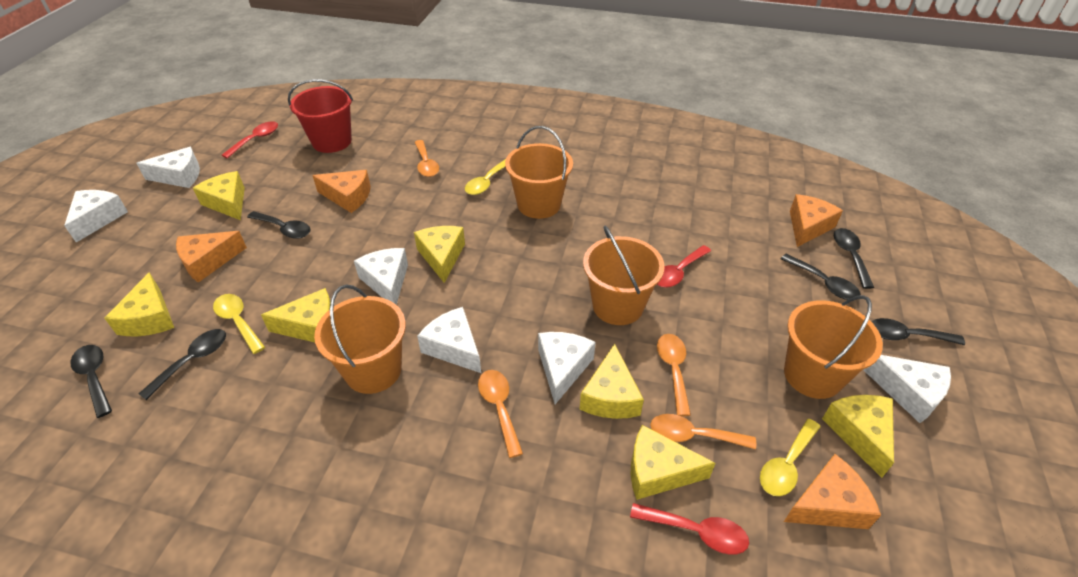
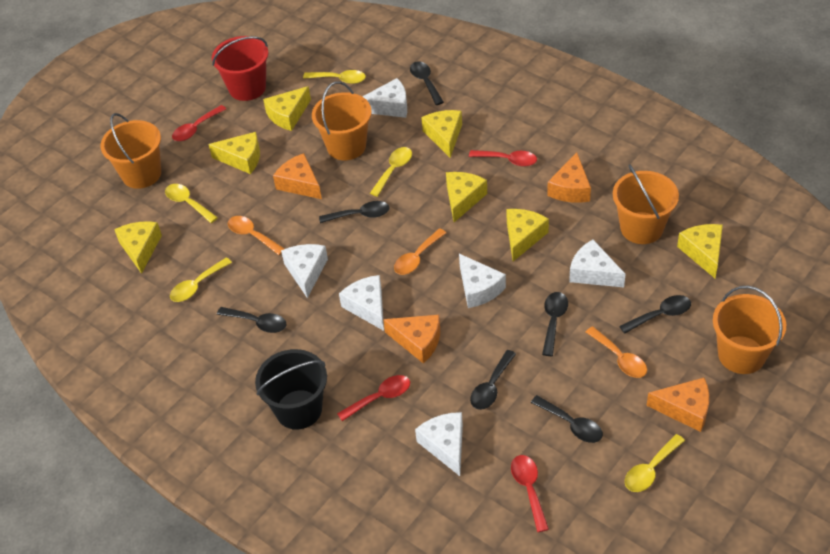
black bucket: 0 -> 1
black spoon: 6 -> 7
orange spoon: 4 -> 3
red spoon: 3 -> 4
yellow spoon: 3 -> 5

